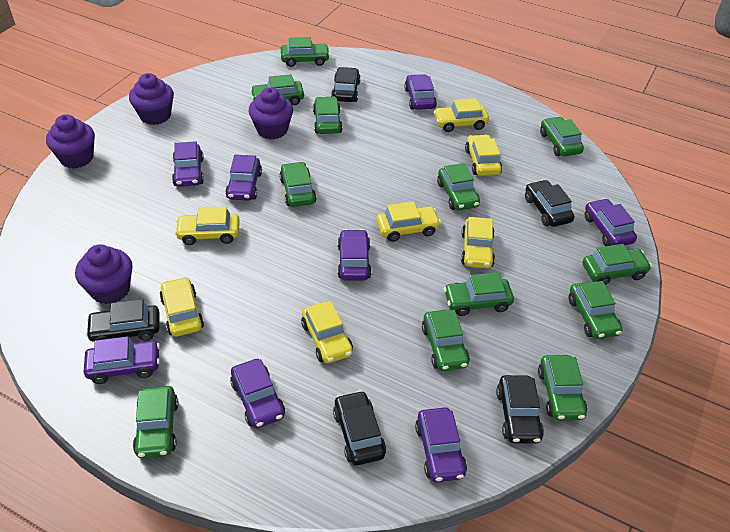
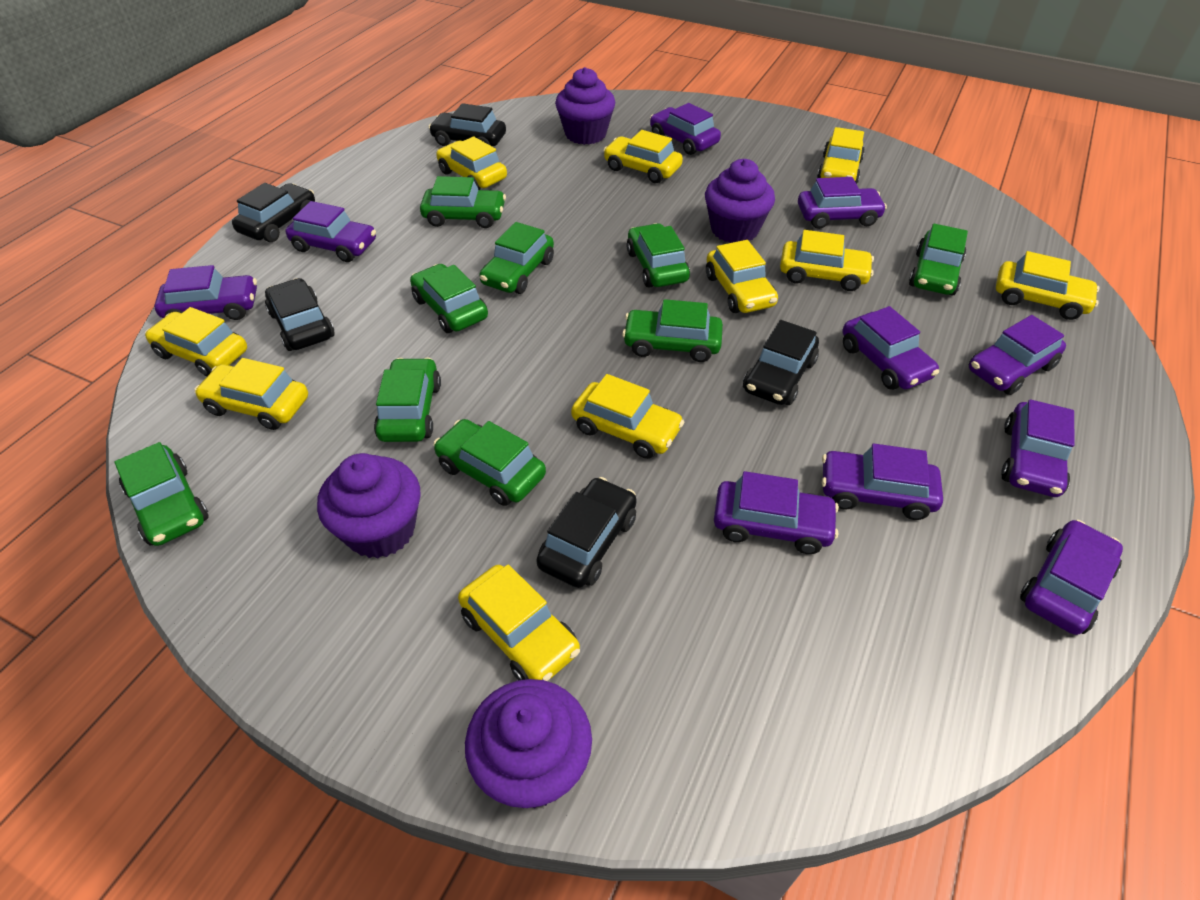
green car: 12 -> 9
purple car: 8 -> 10
yellow car: 7 -> 10

